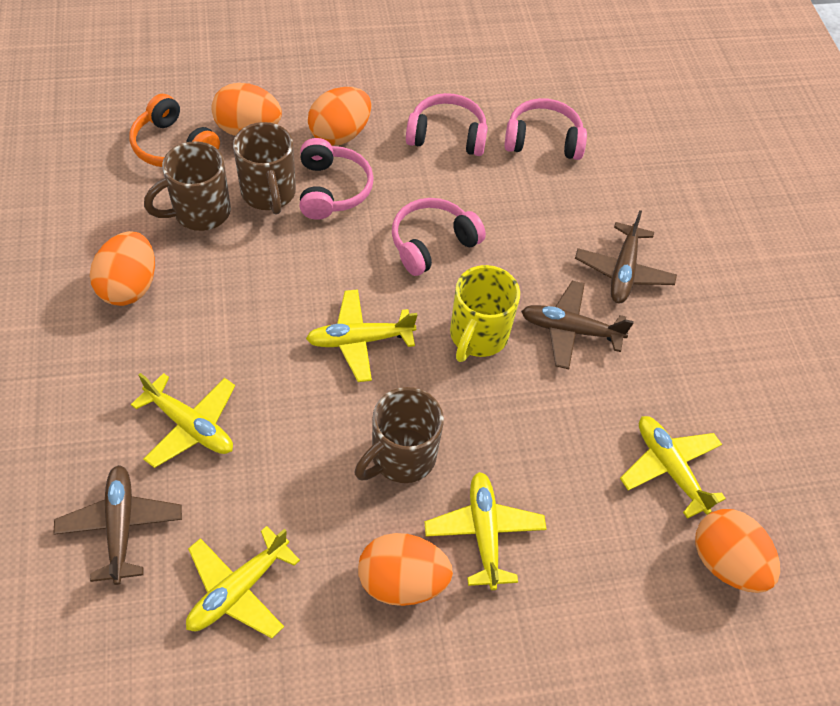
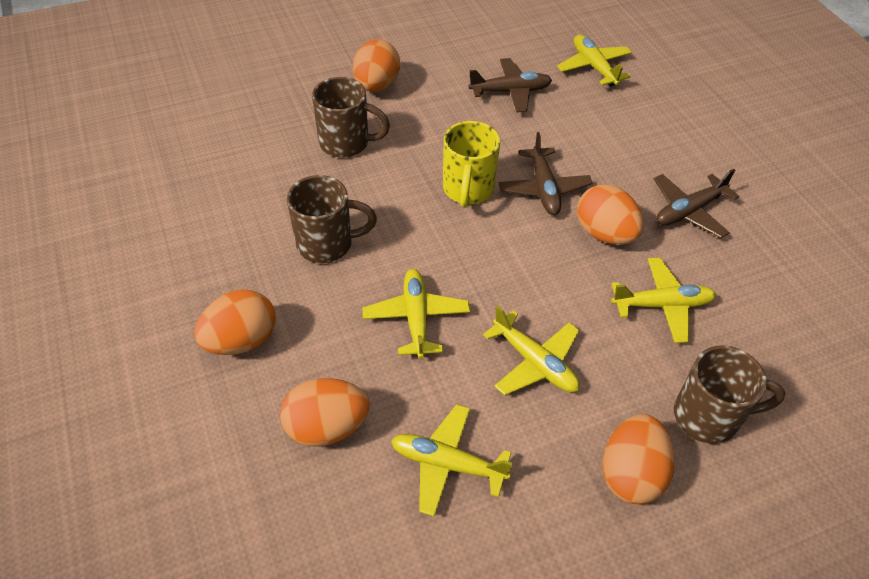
orange headphones: 1 -> 0
pink headphones: 4 -> 0

